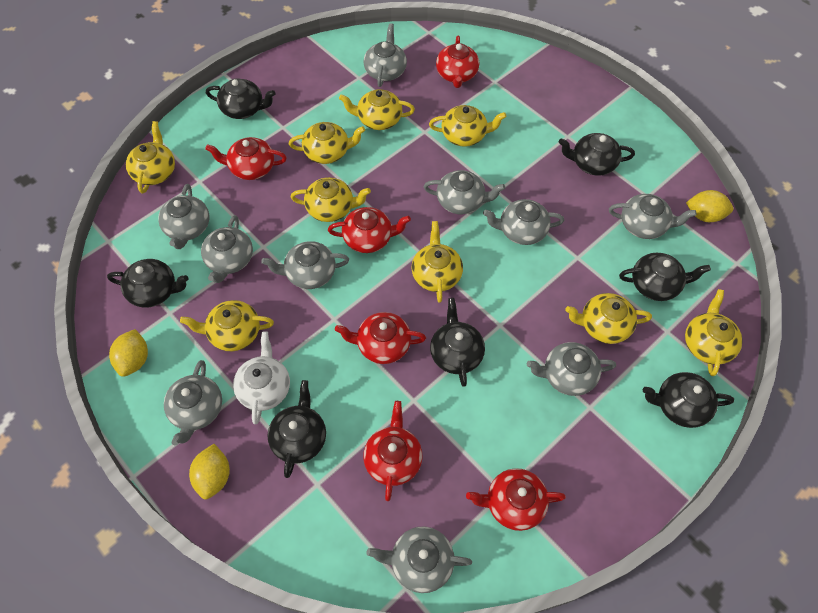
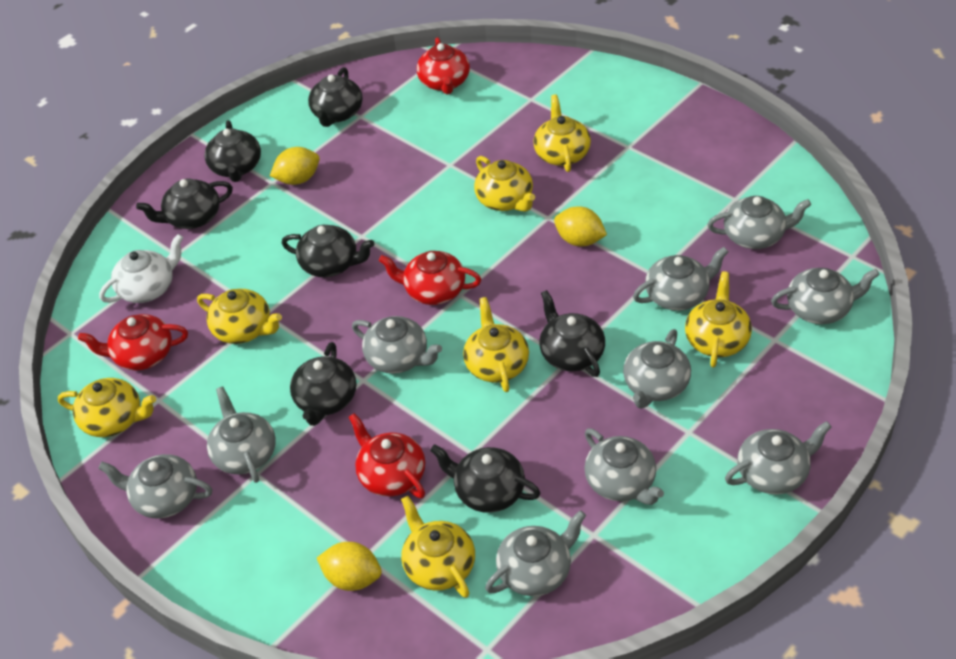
red teapot: 6 -> 4
yellow teapot: 9 -> 7

